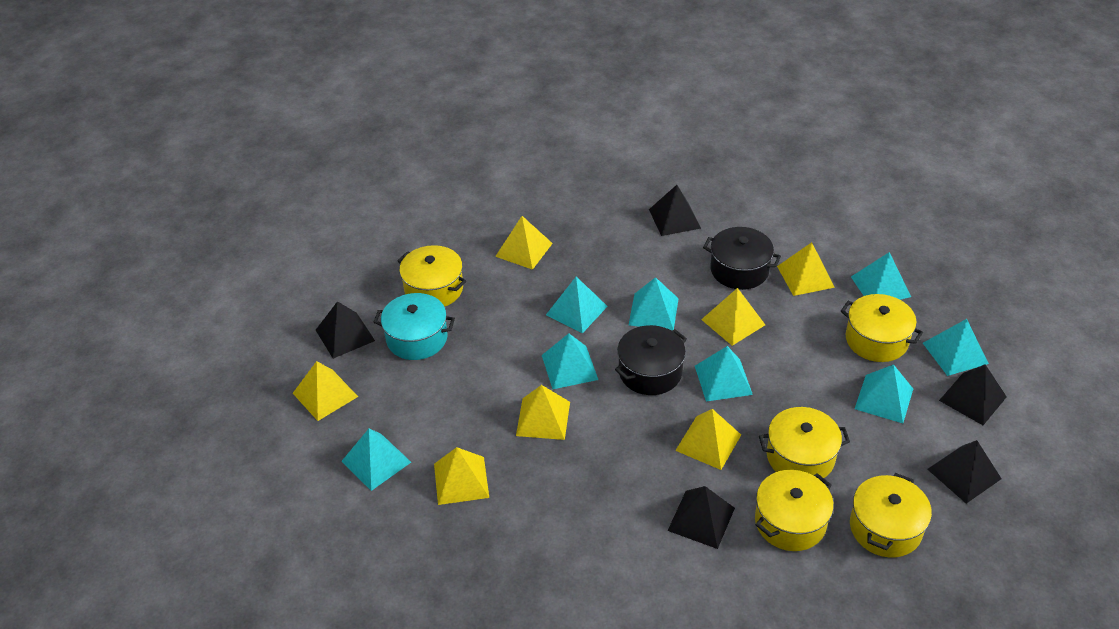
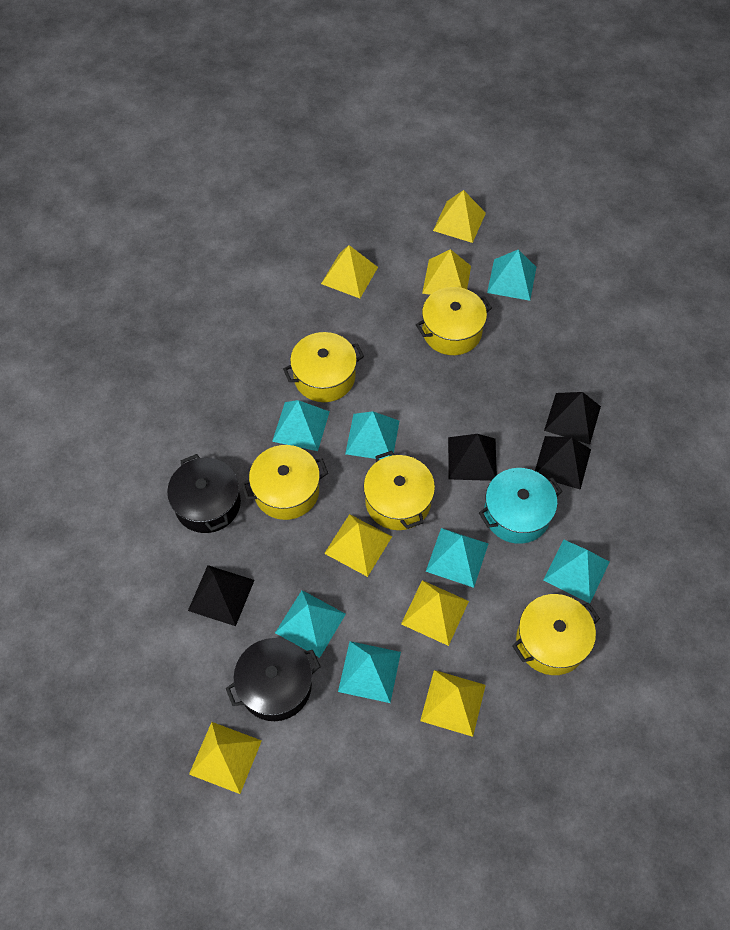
black pyramid: 5 -> 4
turquoise pyramid: 8 -> 7

